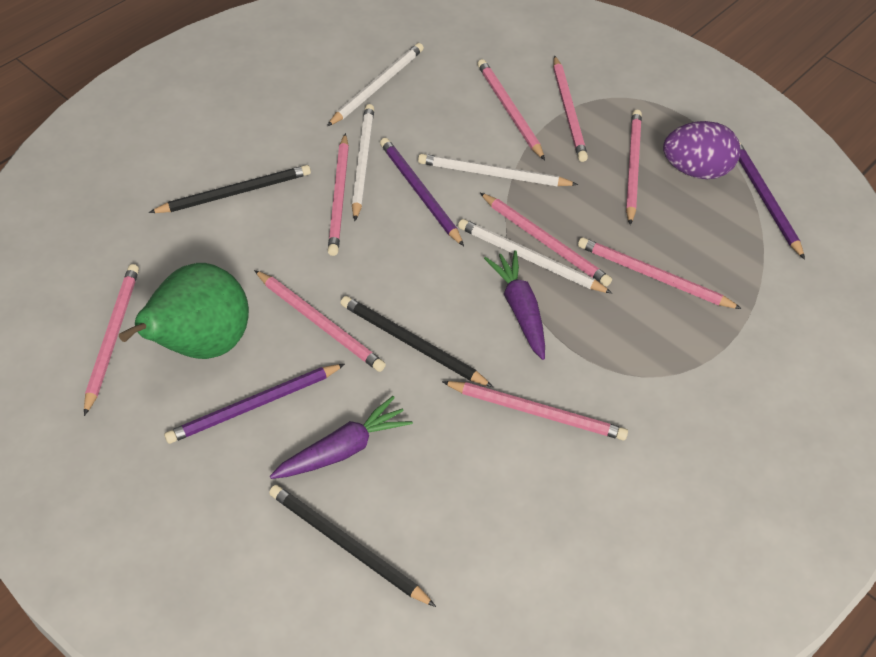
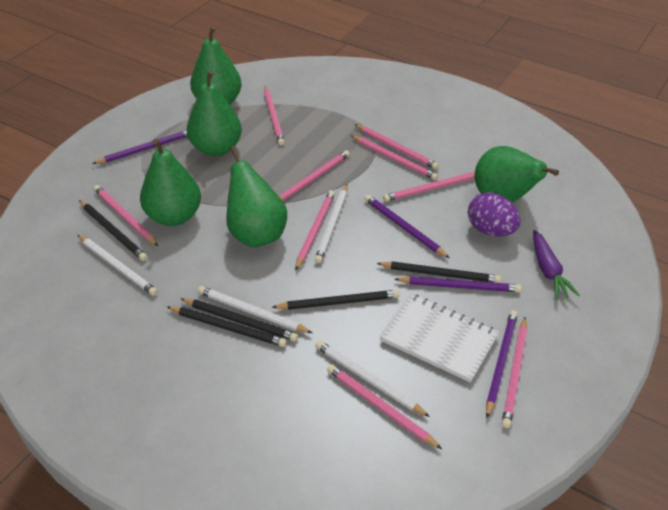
black pencil: 3 -> 5
green pear: 1 -> 5
purple carrot: 2 -> 1
purple pencil: 3 -> 4
white notebook: 0 -> 1

